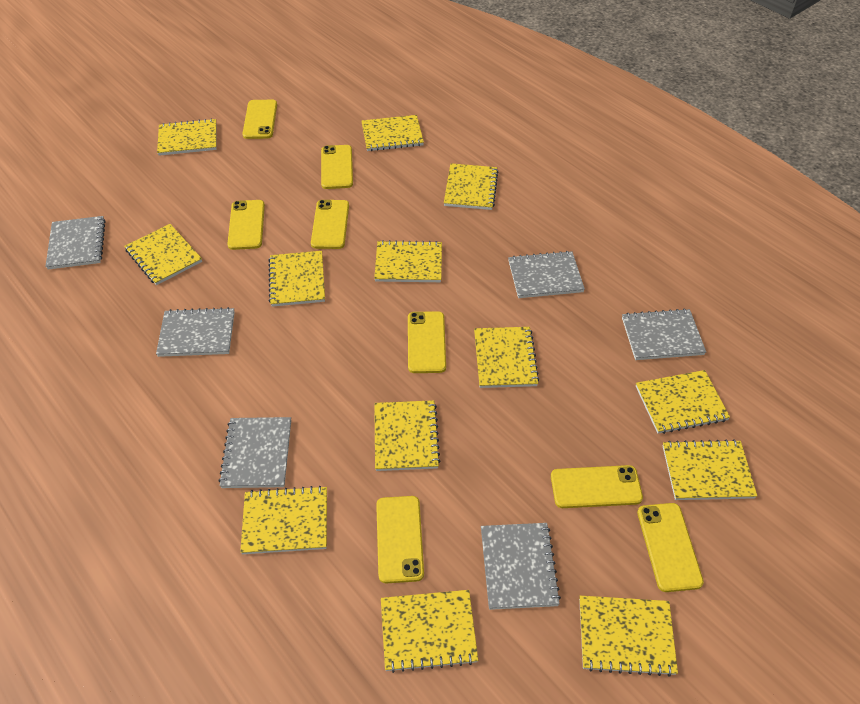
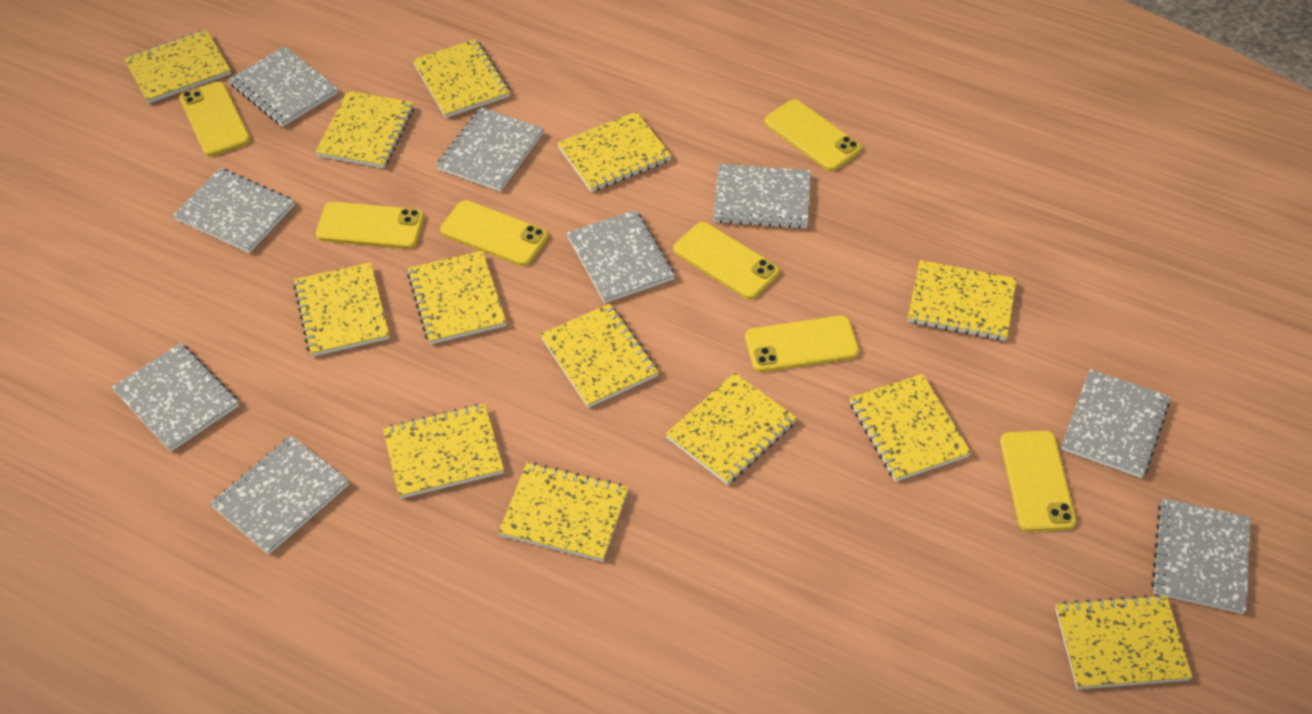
grey notebook: 6 -> 9
yellow phone: 8 -> 7

